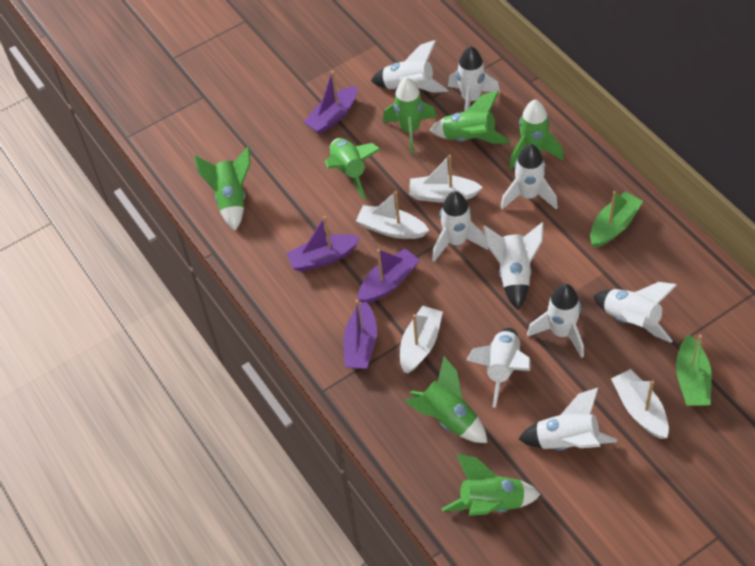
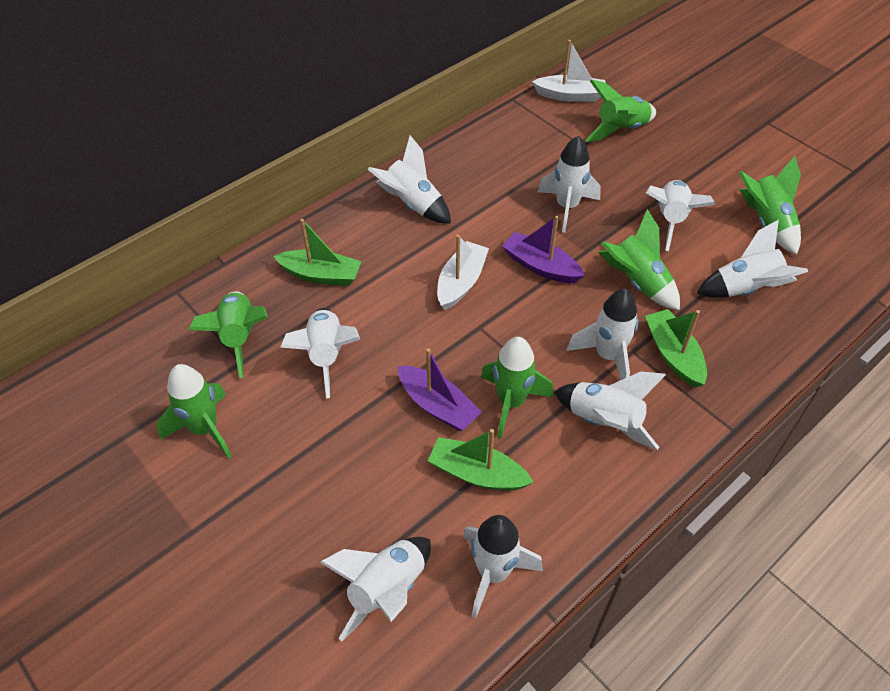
green boat: 2 -> 3
green rocket: 7 -> 6
purple boat: 4 -> 2
white boat: 4 -> 2

